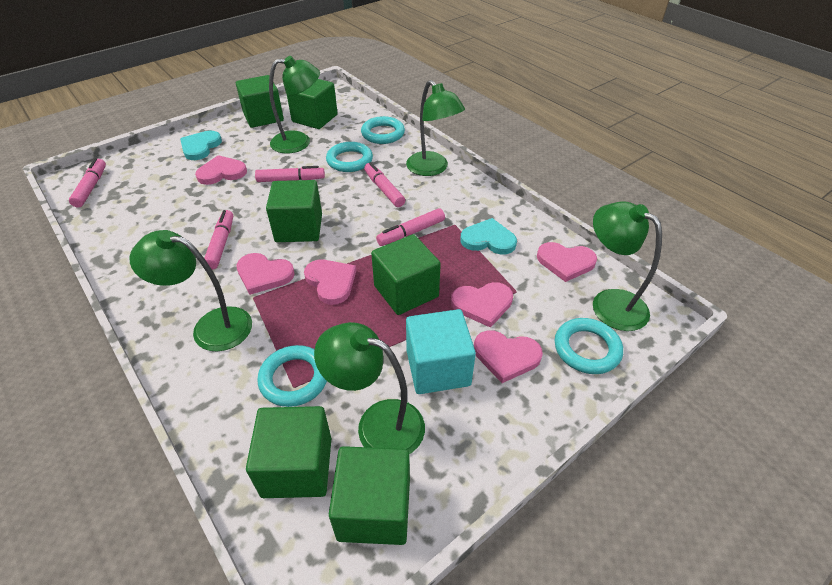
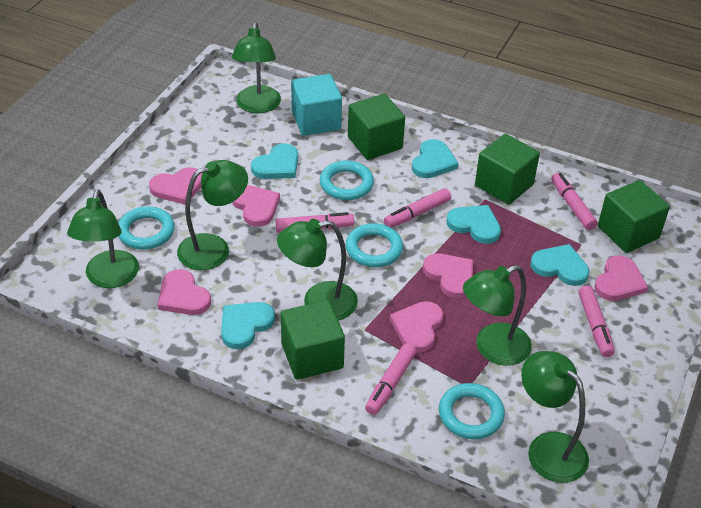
green cube: 6 -> 4
green lamp: 5 -> 6
turquoise heart: 2 -> 5

